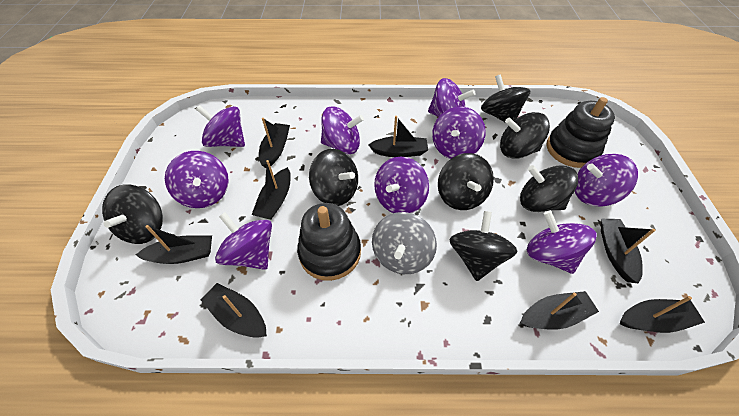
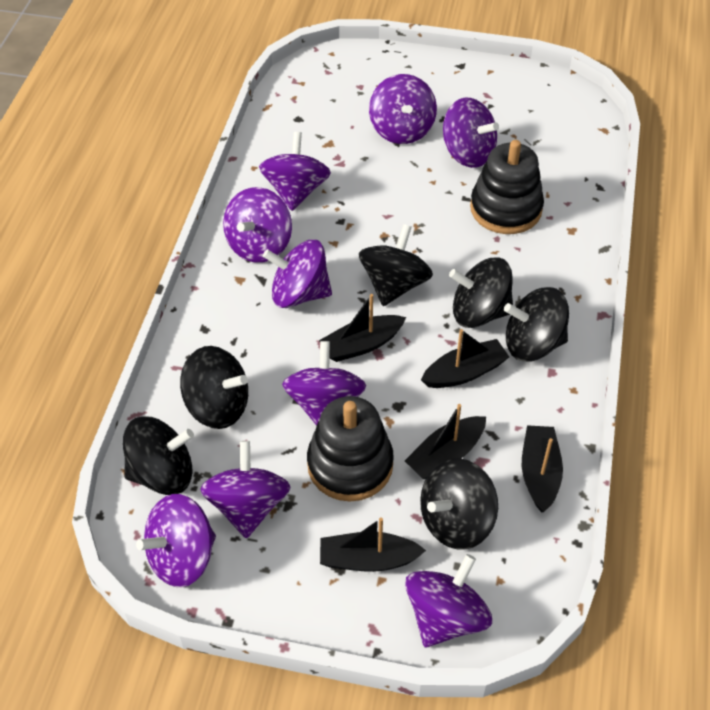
black boat: 8 -> 5
black spinning top: 7 -> 6
grey spinning top: 1 -> 0

